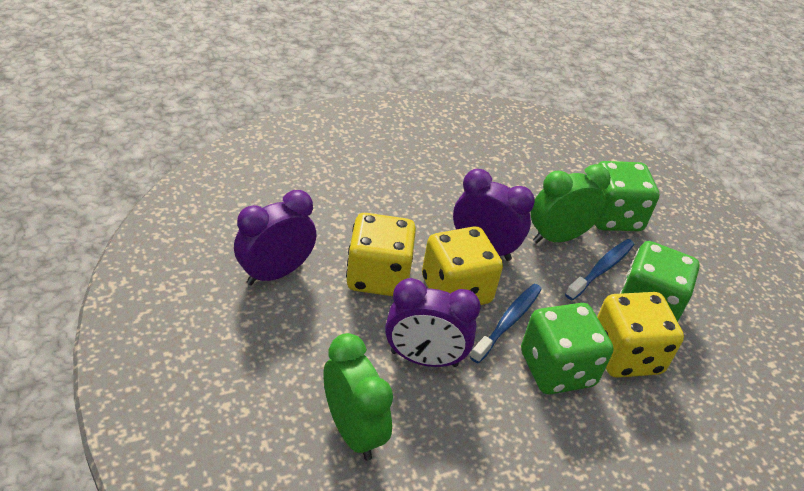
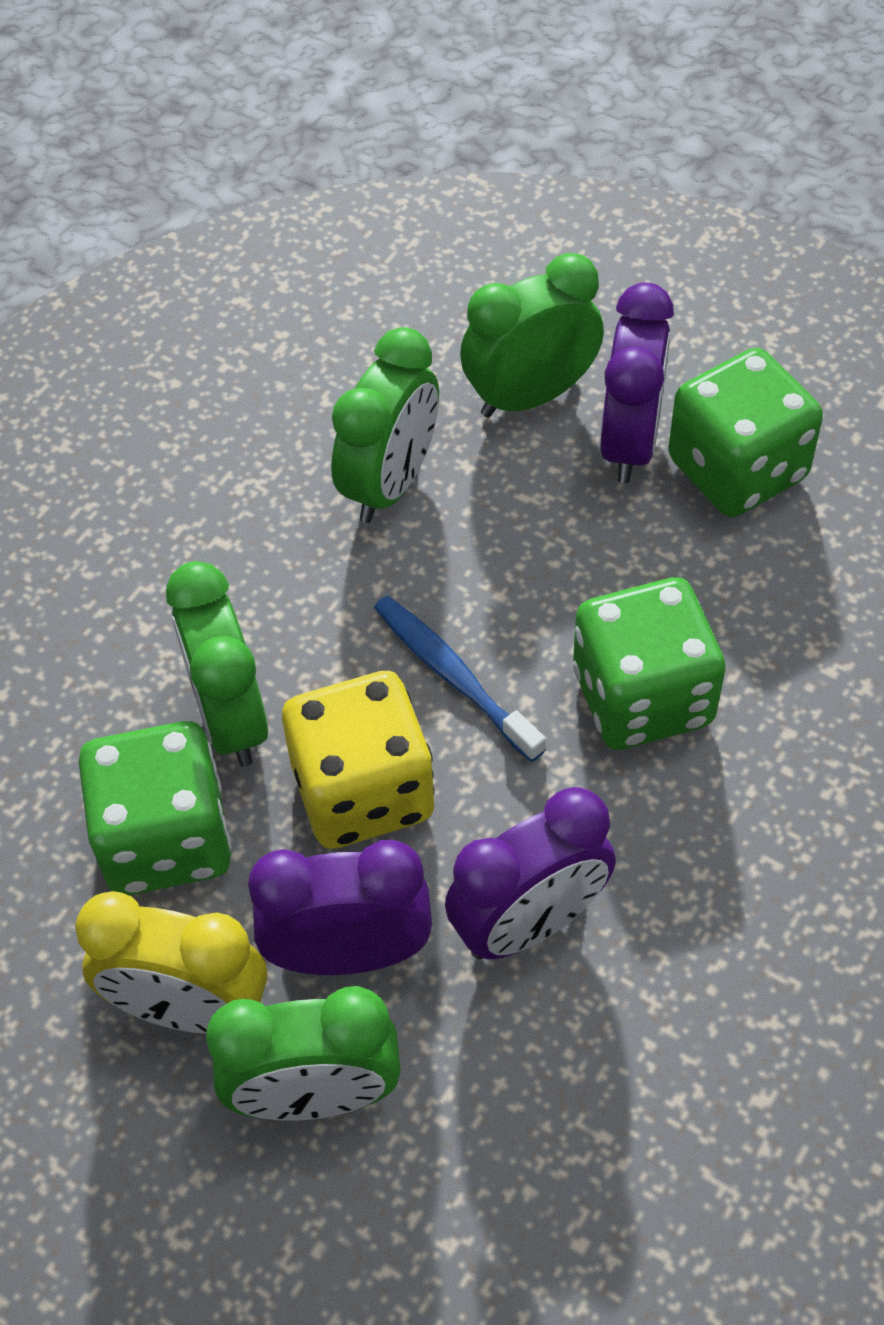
blue toothbrush: 2 -> 1
green clock: 2 -> 4
yellow clock: 0 -> 1
yellow dice: 3 -> 1

